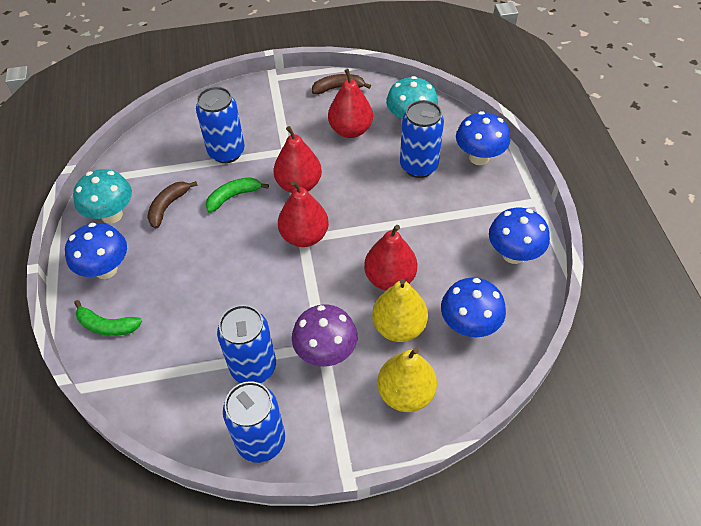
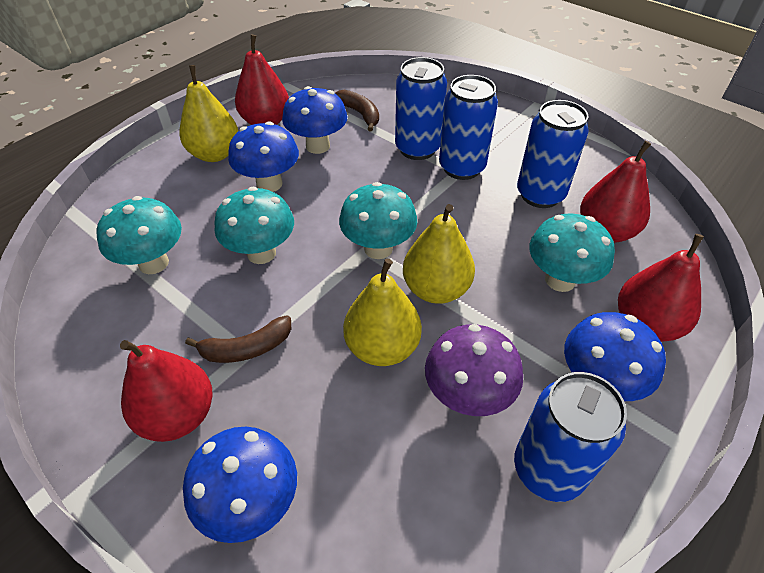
green banana: 2 -> 0
turquoise mushroom: 2 -> 4
yellow pear: 2 -> 3

